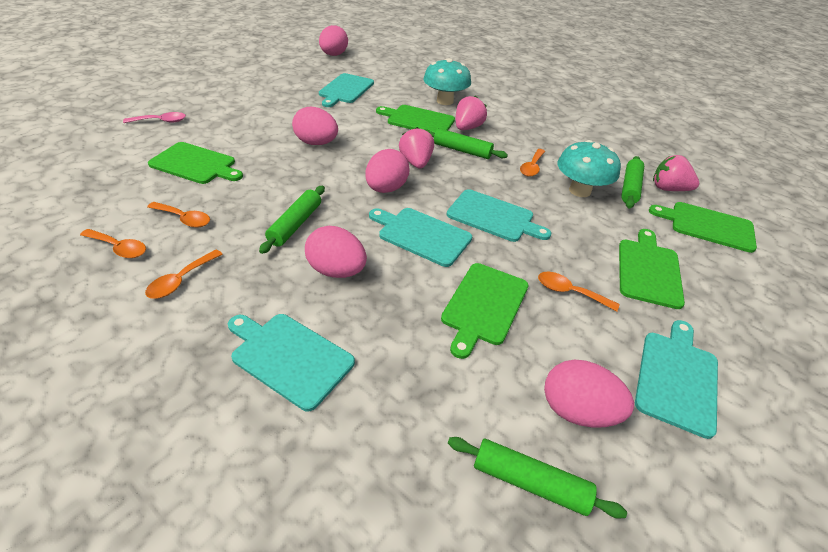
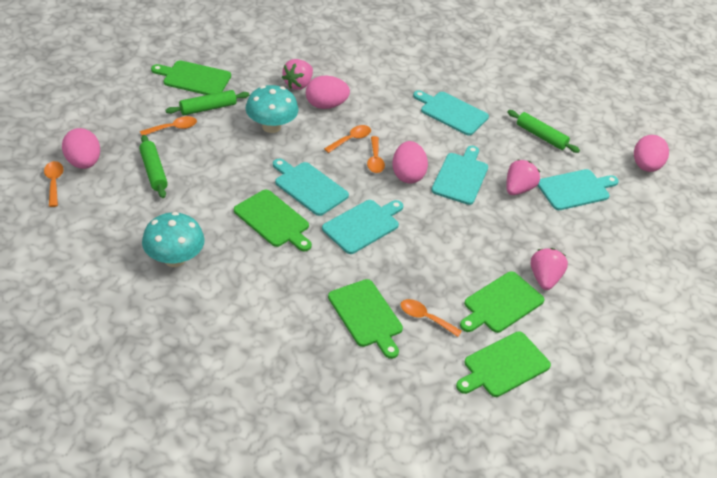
green rolling pin: 4 -> 3
pink egg: 5 -> 4
pink spoon: 1 -> 0

